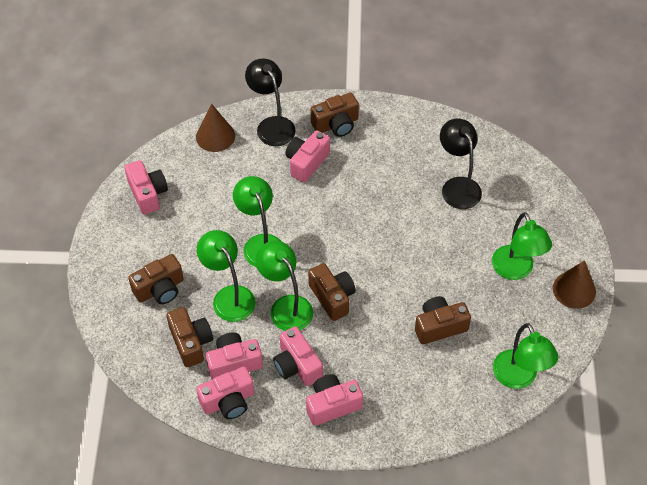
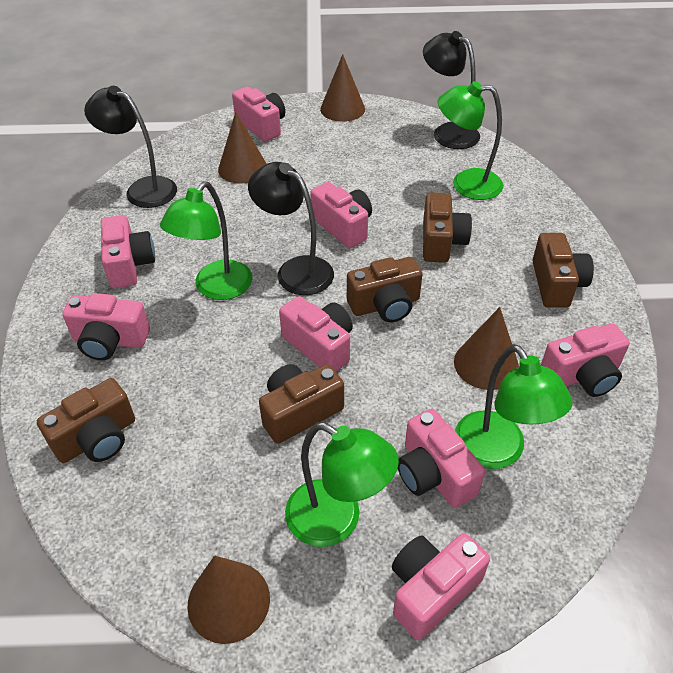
black lamp: 2 -> 3
brown cone: 2 -> 4
green lamp: 5 -> 4
pink camera: 6 -> 8

